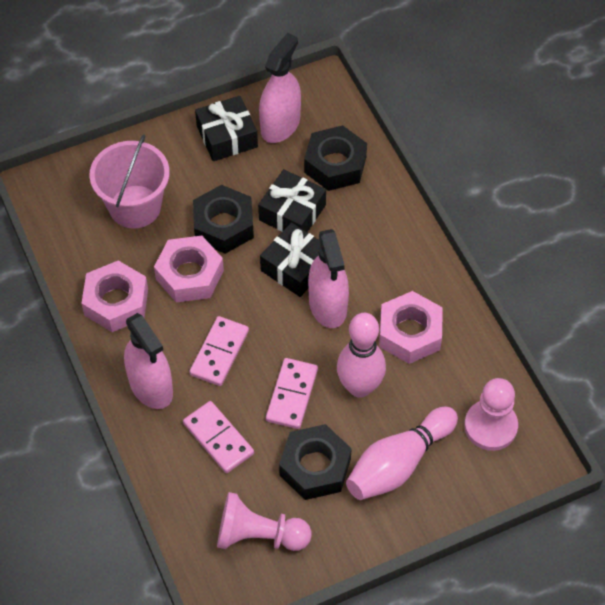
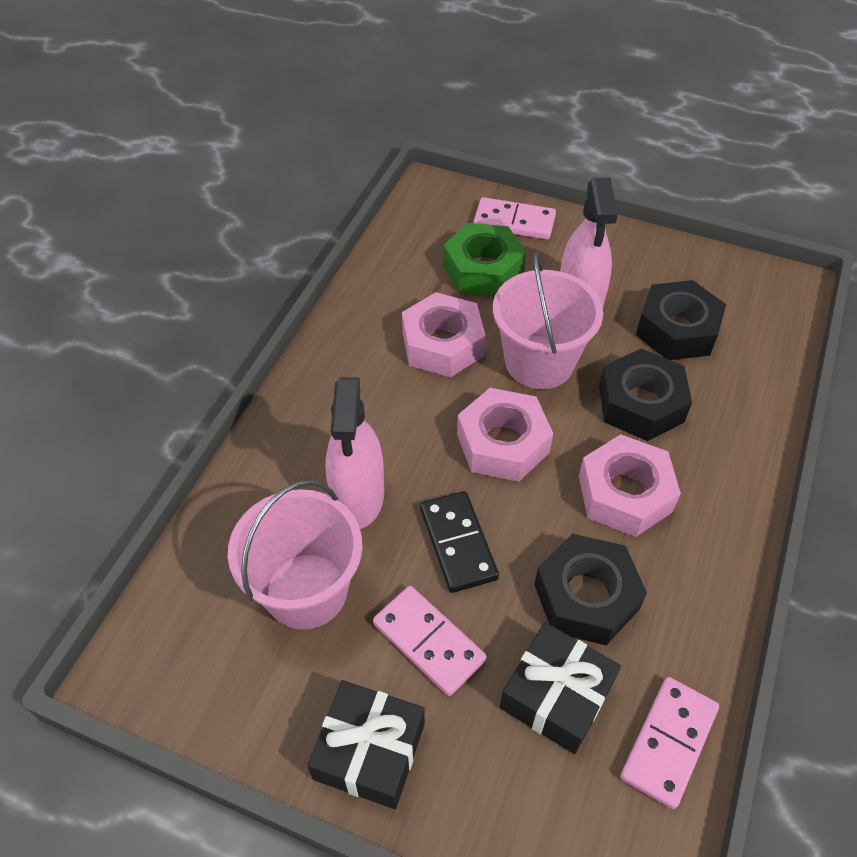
black domino: 0 -> 1
black gift: 3 -> 2
green nut: 0 -> 1
pink bowling pin: 2 -> 0
pink bucket: 1 -> 2
pink pawn: 2 -> 0
pink spray bottle: 3 -> 2

